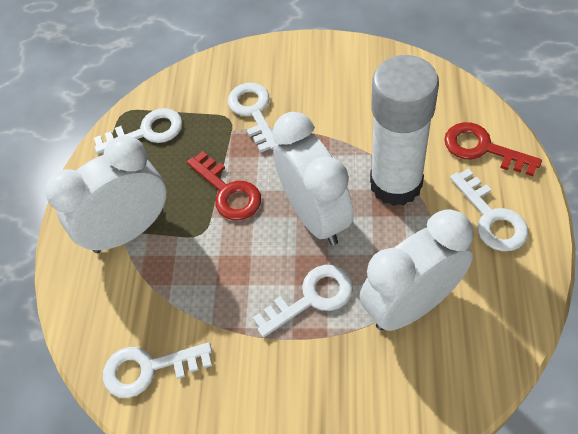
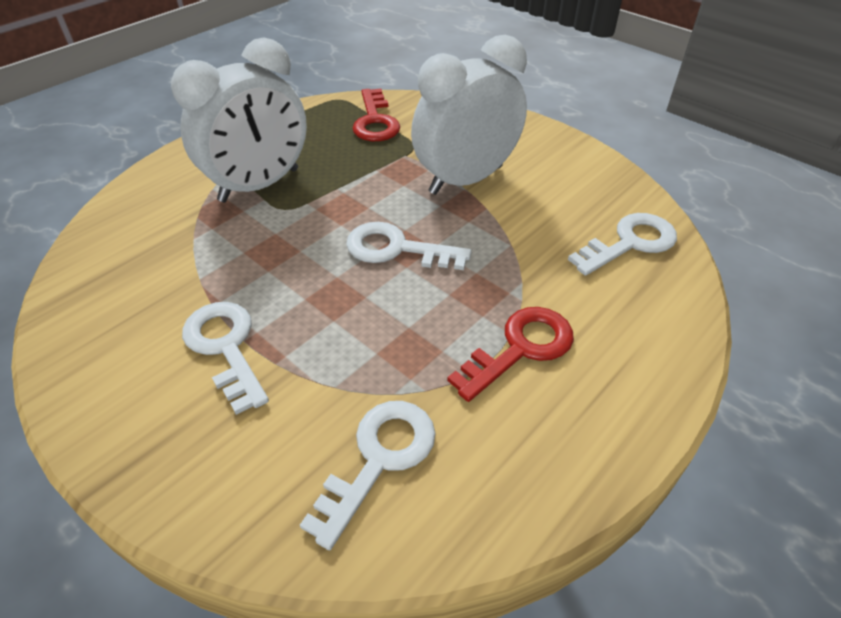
white clock: 3 -> 2
white glue stick: 1 -> 0
white key: 5 -> 4

